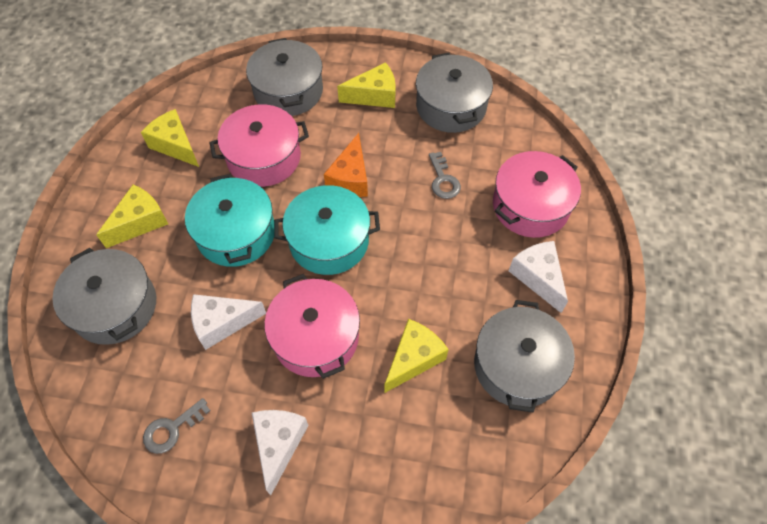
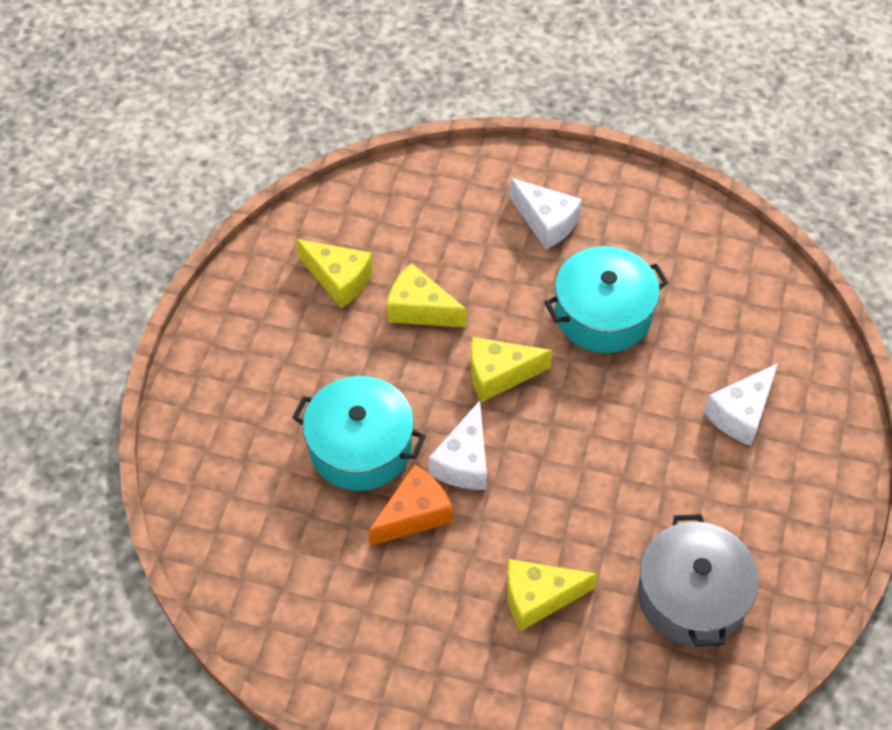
grey key: 2 -> 0
grey pot: 4 -> 1
pink pot: 3 -> 0

